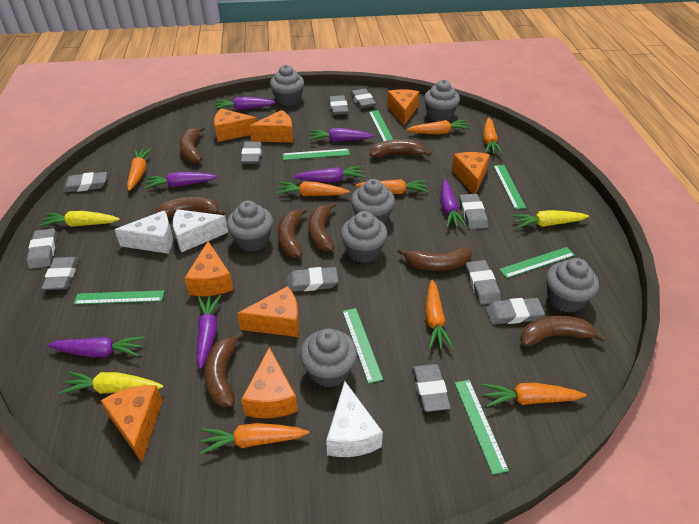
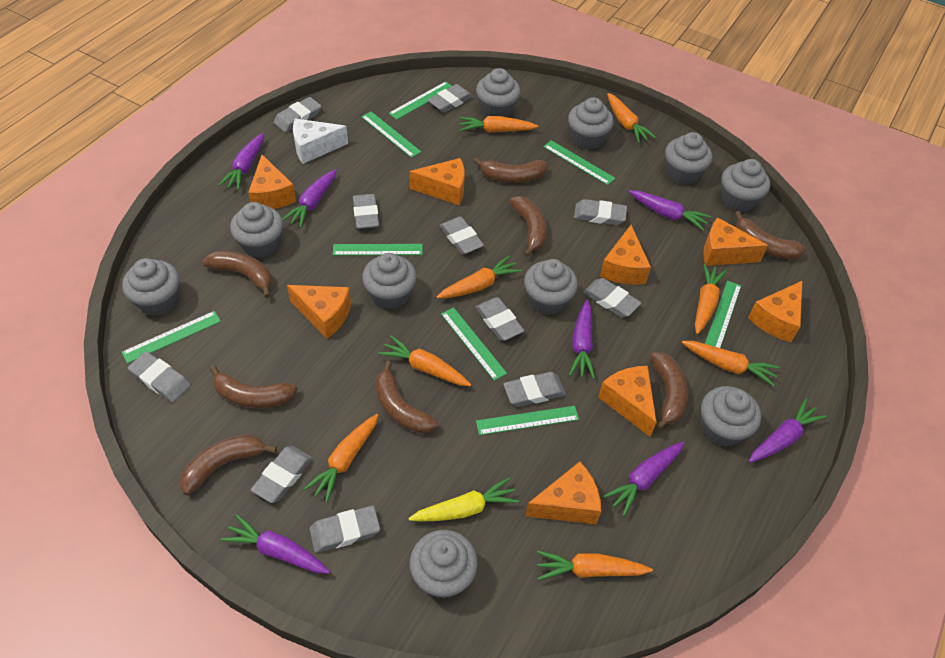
green ruler: 7 -> 8
grey cupcake: 7 -> 10
white cheese: 3 -> 1
yellow carrot: 3 -> 1

